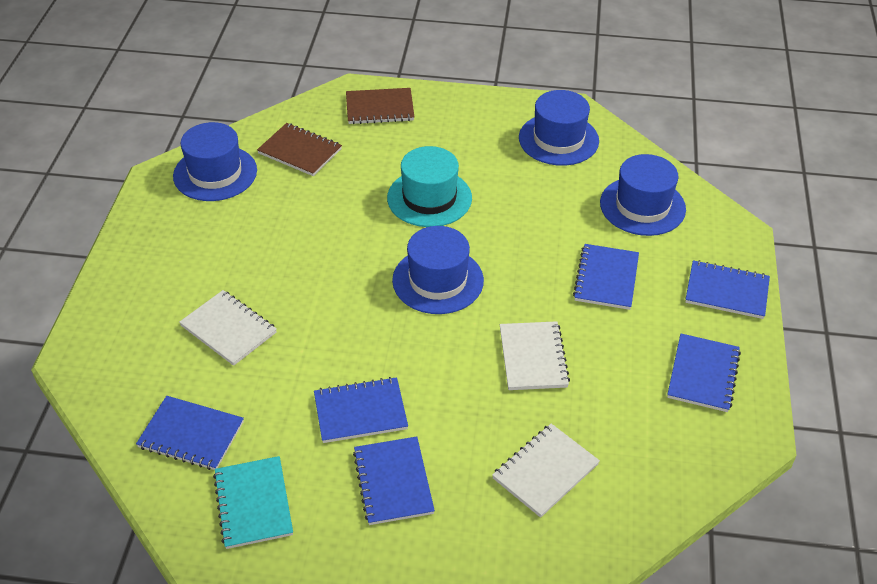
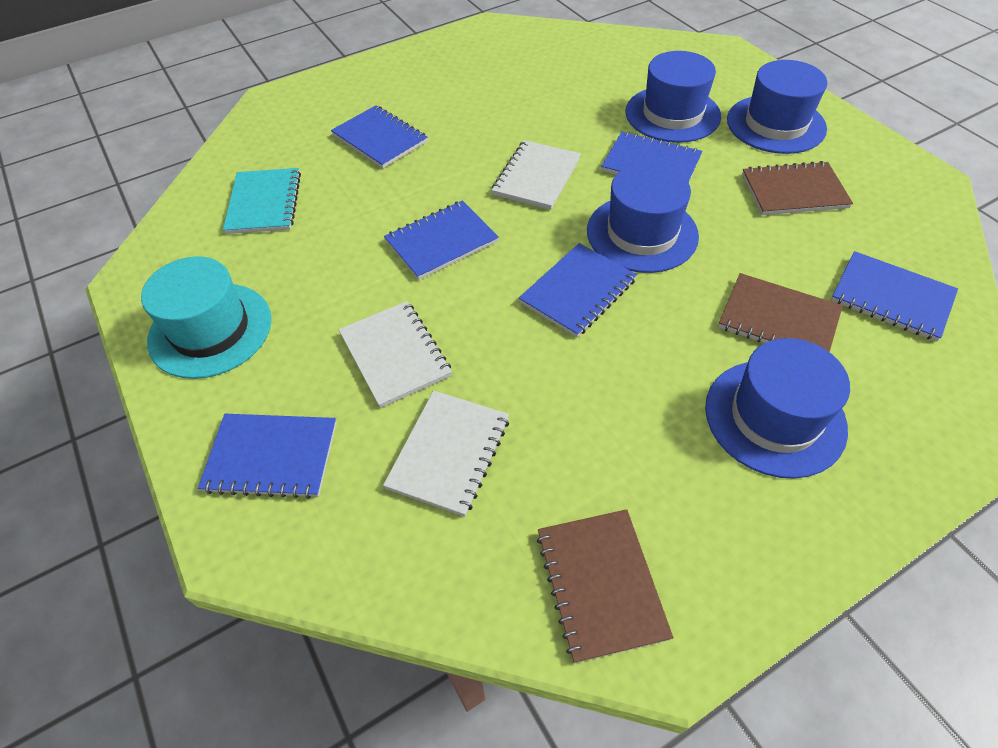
brown notebook: 2 -> 3

